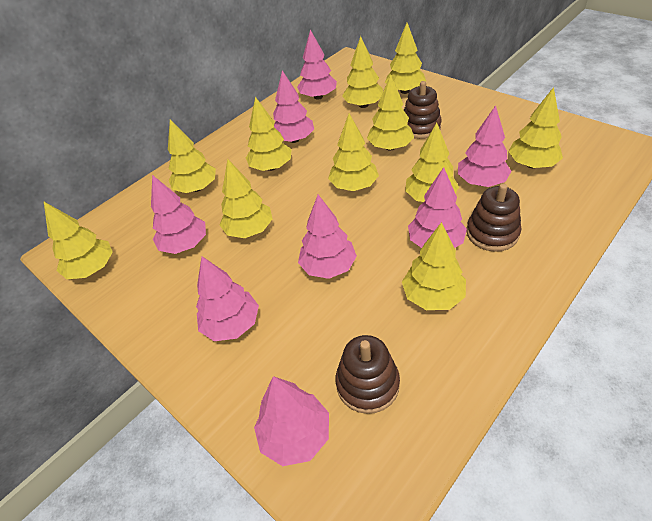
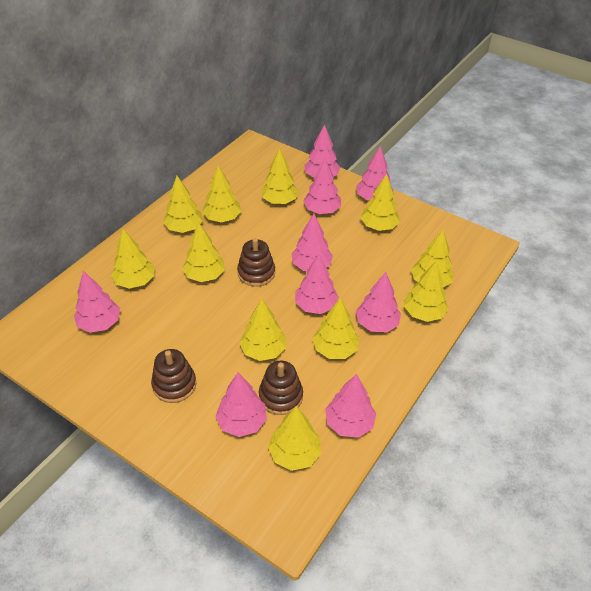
pink tree: 8 -> 9

